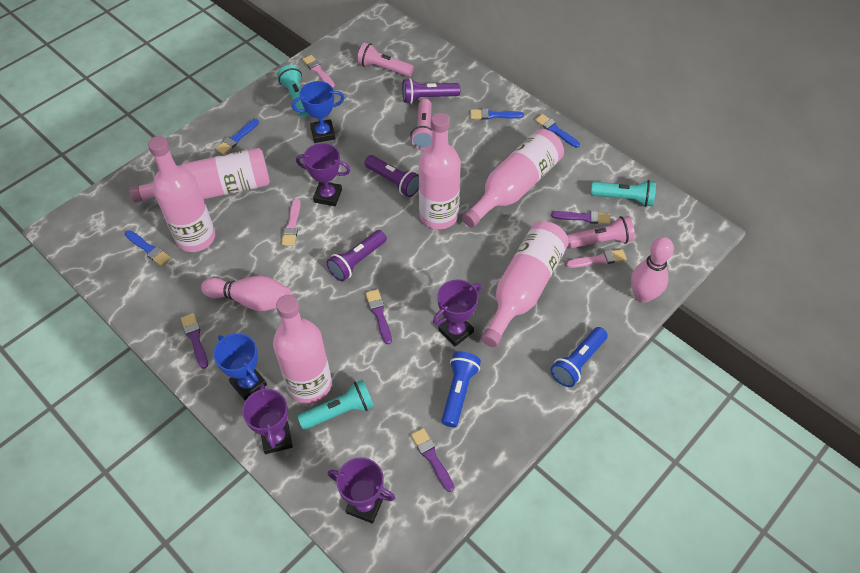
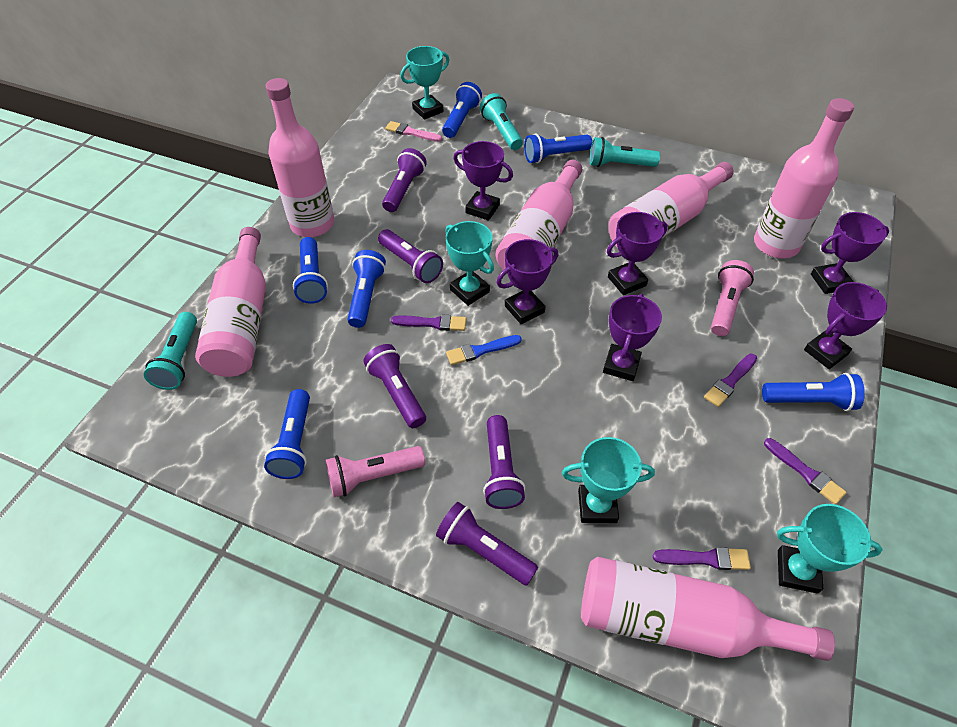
blue brush: 4 -> 1
blue flashlight: 2 -> 6
blue trophy: 2 -> 0
pink bowling pin: 2 -> 0
pink brush: 3 -> 1
pink flashlight: 3 -> 2
purple flashlight: 3 -> 5
purple trophy: 4 -> 6
turquoise trophy: 0 -> 4

